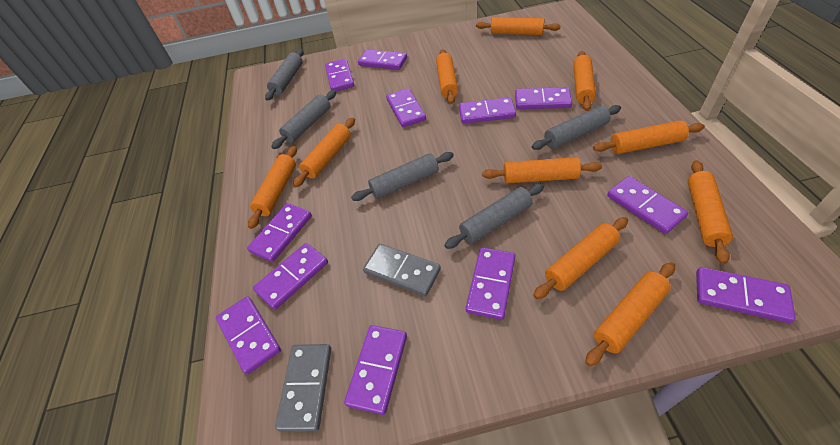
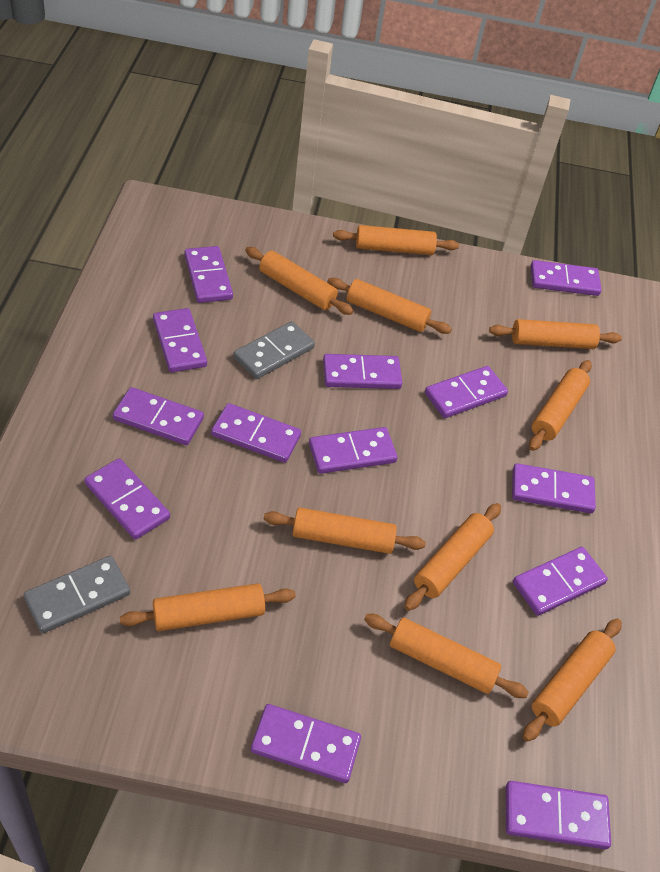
grey rolling pin: 5 -> 0
purple domino: 12 -> 13

